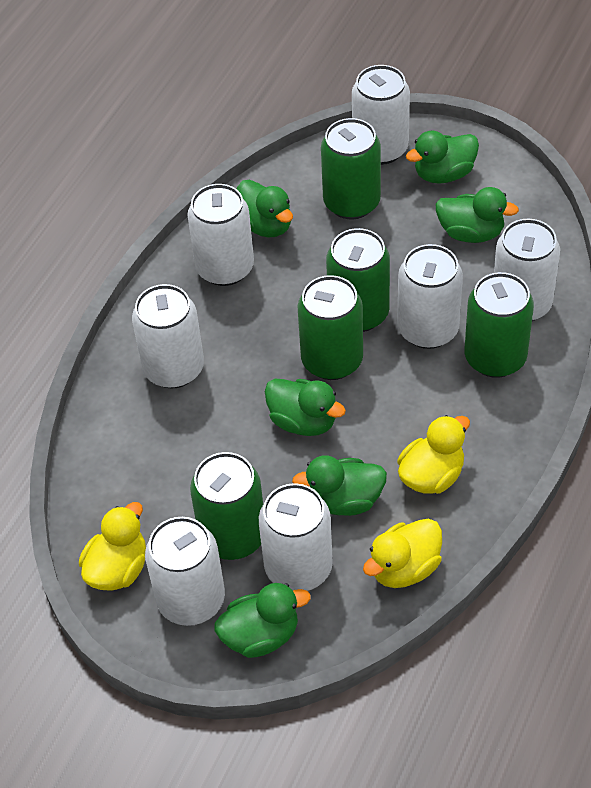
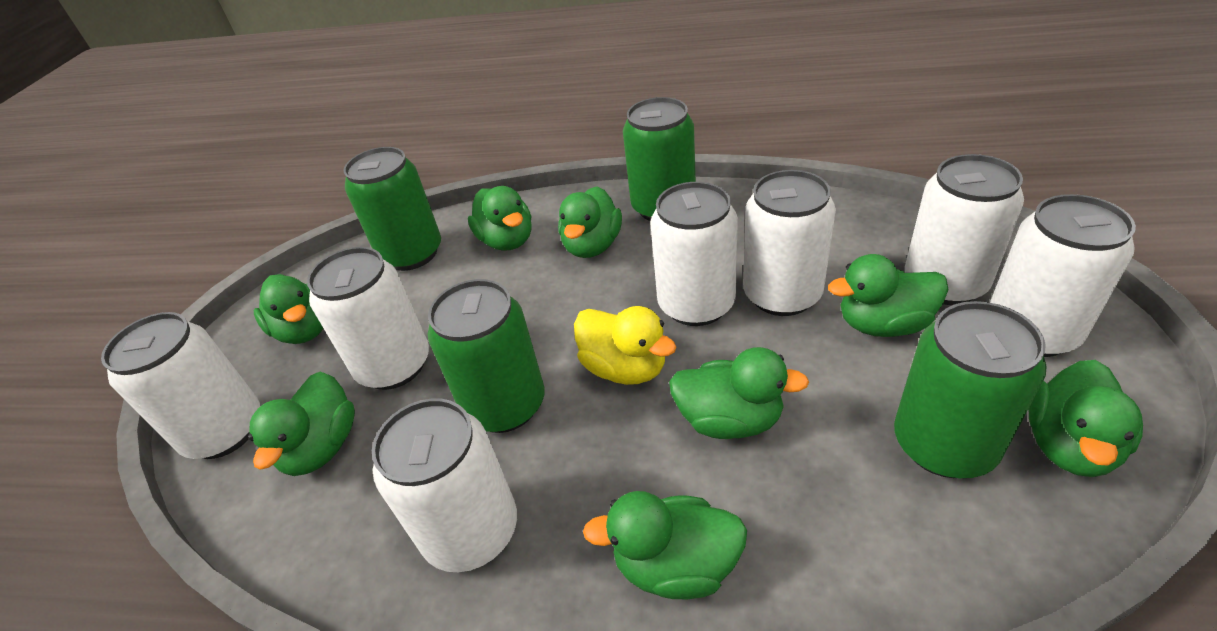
green can: 5 -> 4
green duck: 6 -> 8
yellow duck: 3 -> 1

